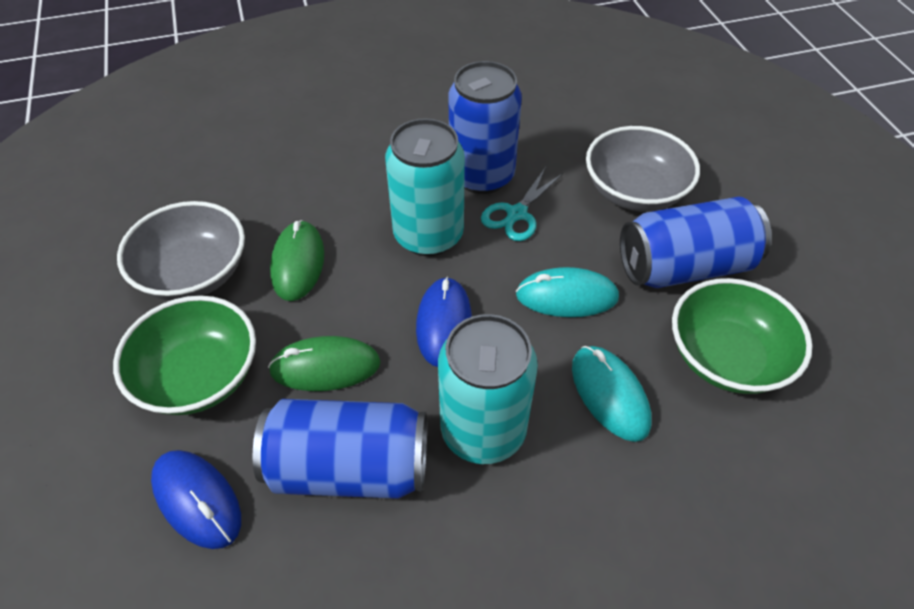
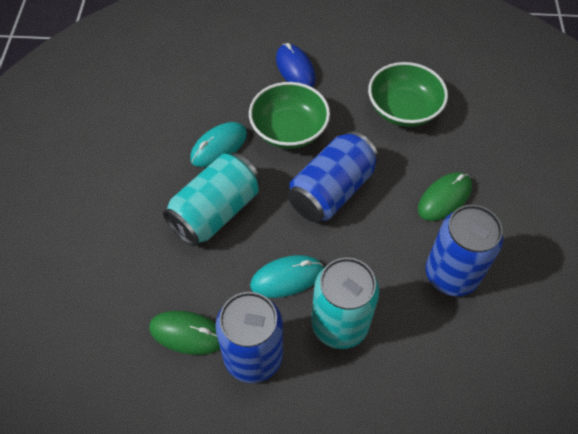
blue mouse: 2 -> 1
grey bowl: 2 -> 0
turquoise scissors: 1 -> 0

